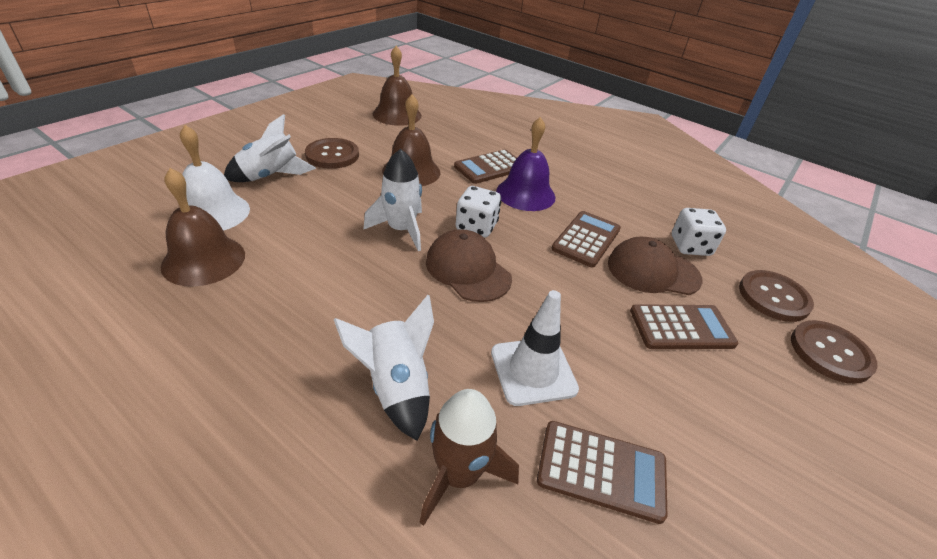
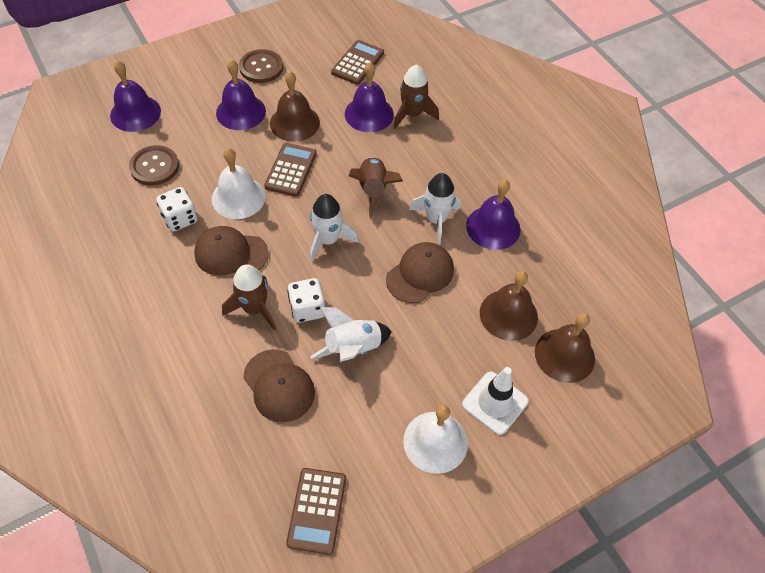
brown button: 3 -> 2
brown calculator: 4 -> 3
brown cap: 2 -> 3
brown rocket: 1 -> 3
purple bell: 1 -> 4
white bell: 1 -> 2

